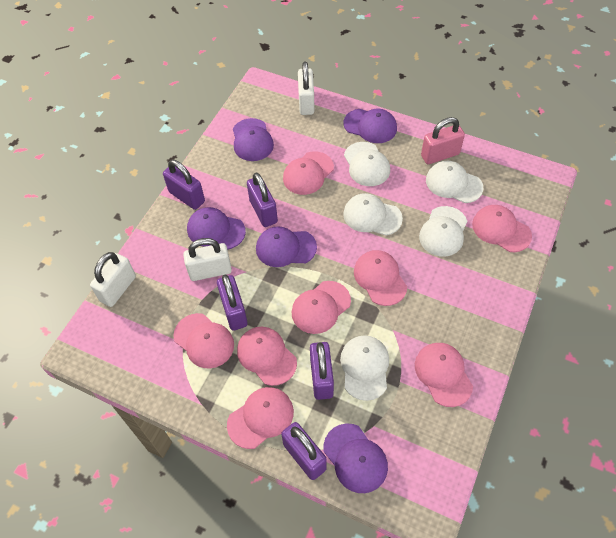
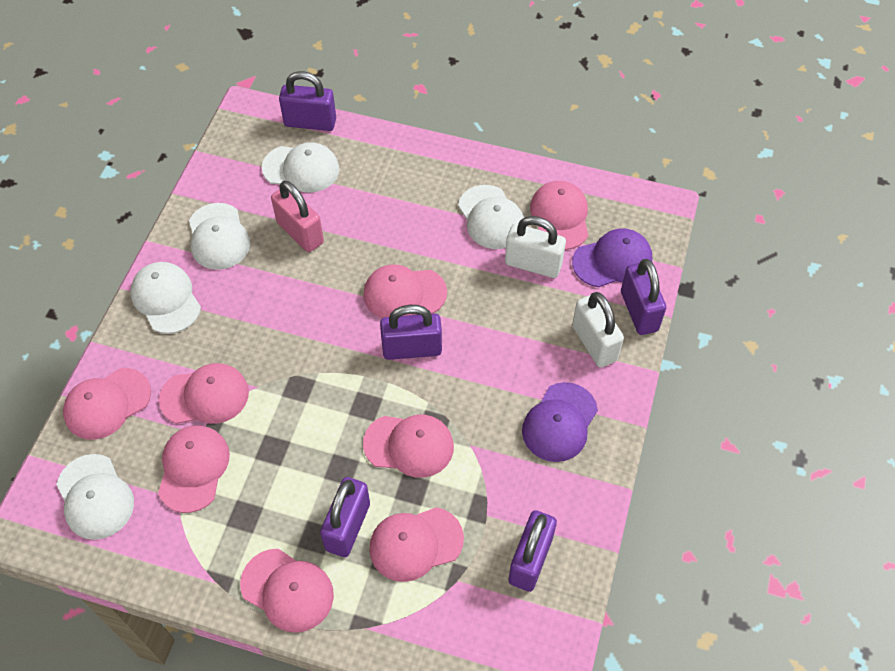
purple cap: 5 -> 2
white padlock: 3 -> 2

